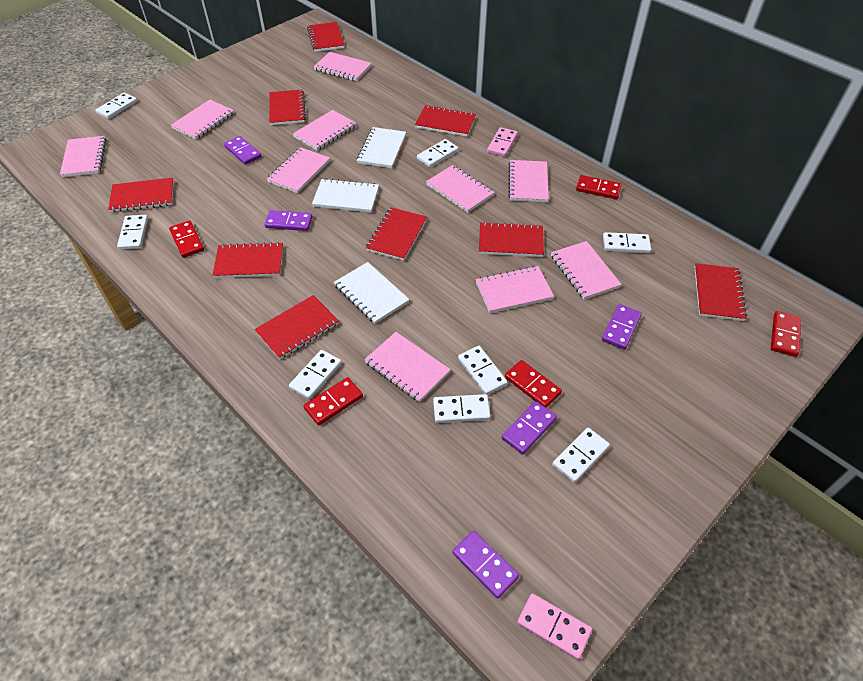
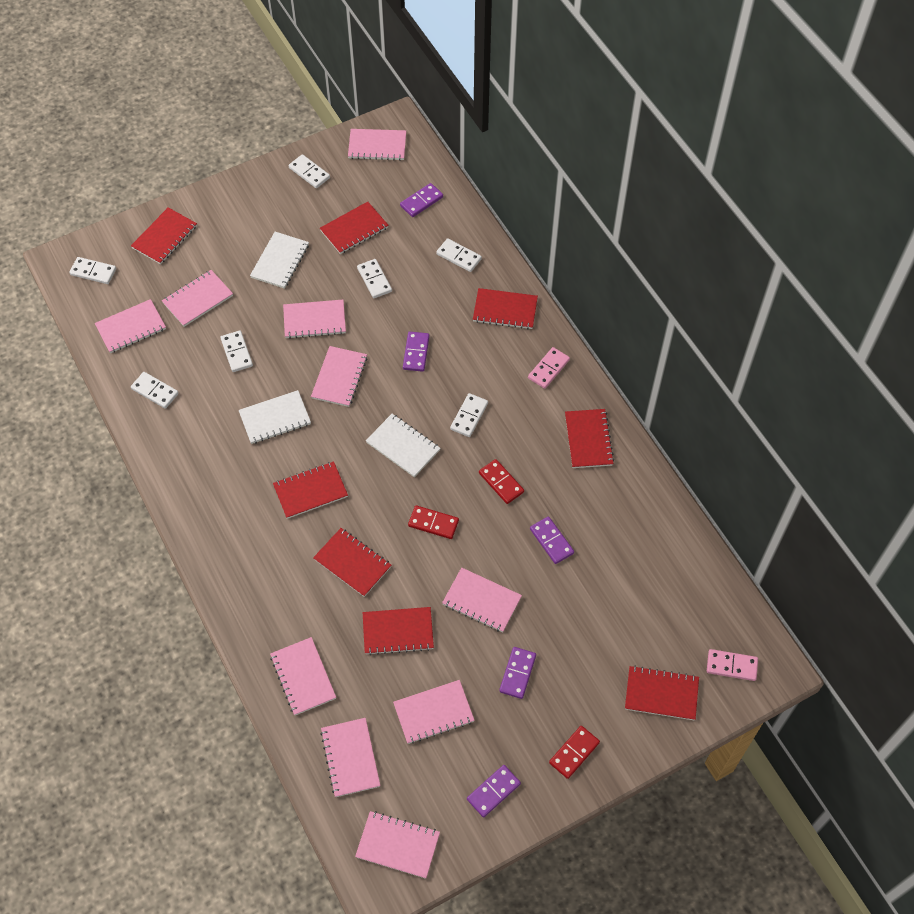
red domino: 5 -> 3
red notebook: 9 -> 8
white domino: 8 -> 7

